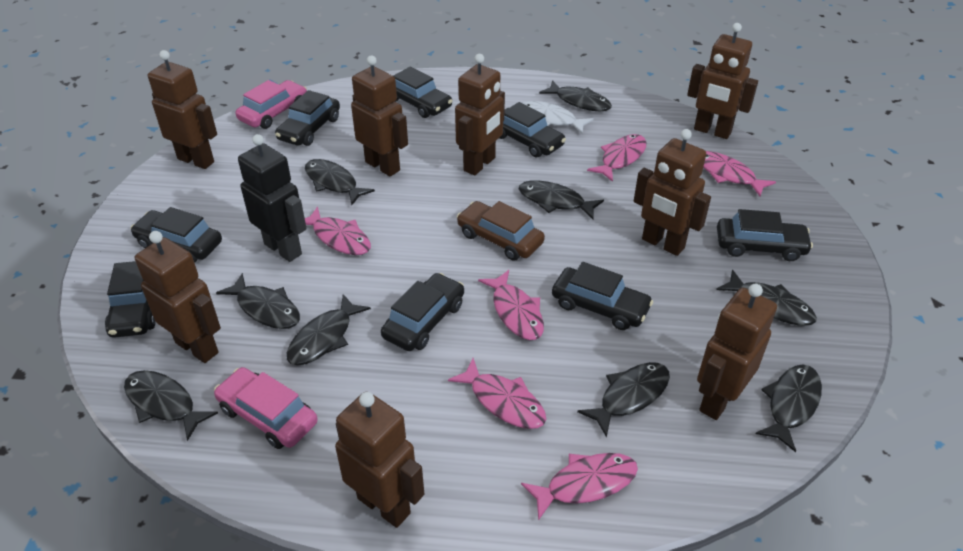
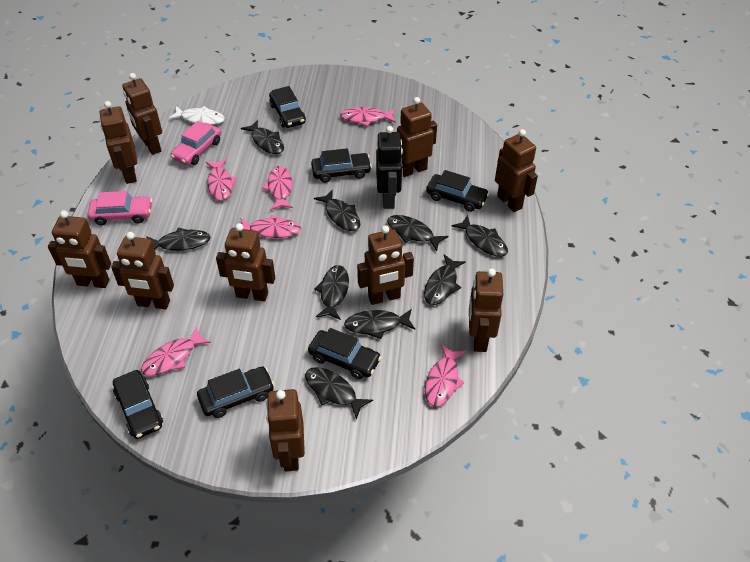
black car: 8 -> 6
brown car: 1 -> 0
brown robot: 8 -> 10

